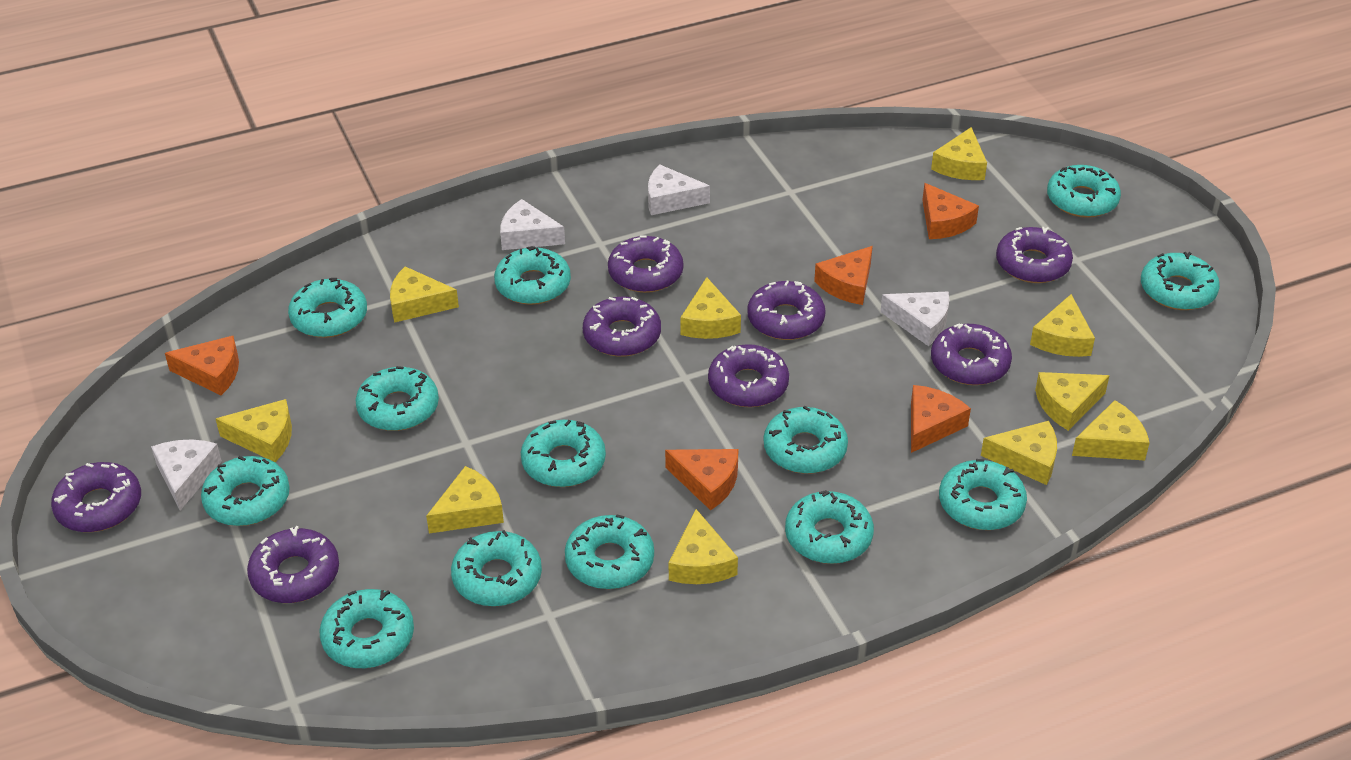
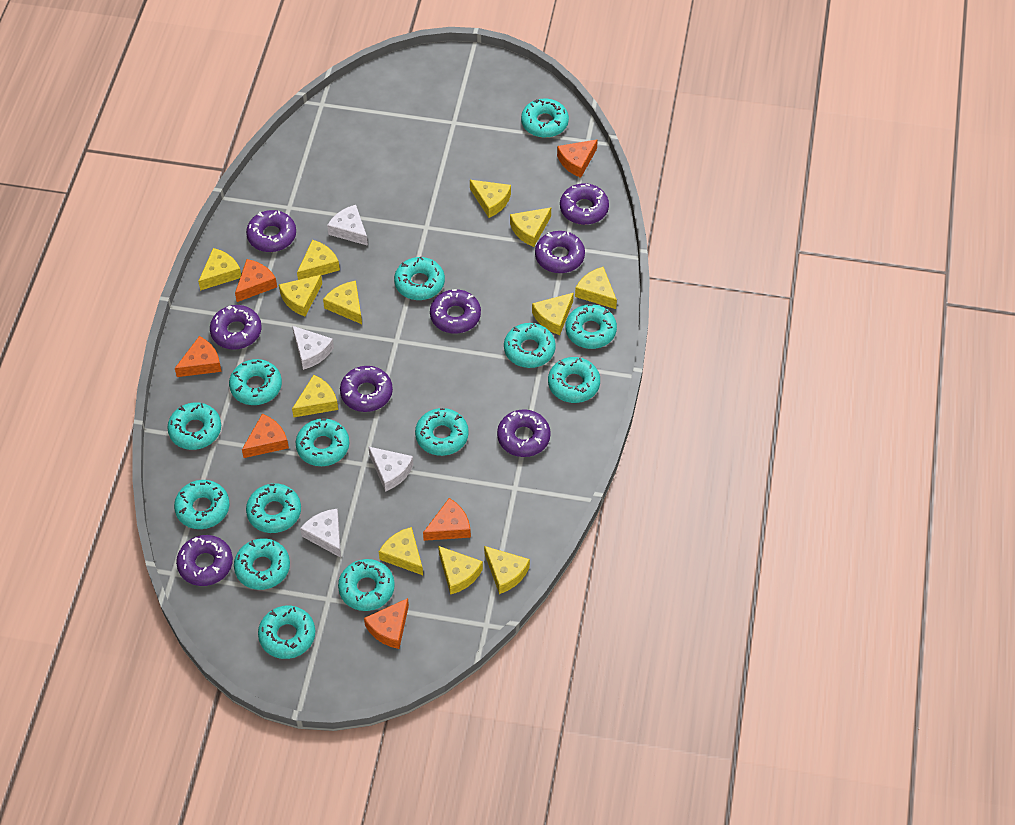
orange cheese: 5 -> 6
turquoise donut: 13 -> 14
yellow cheese: 10 -> 12

